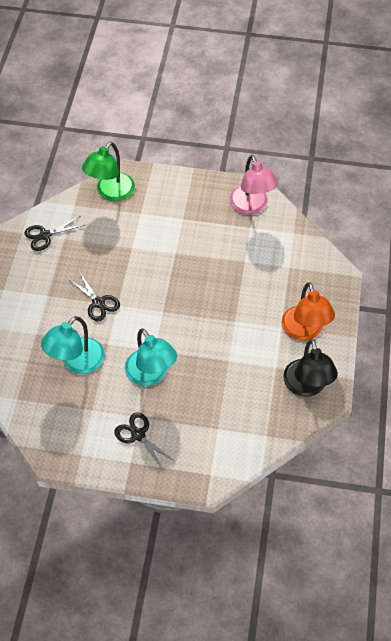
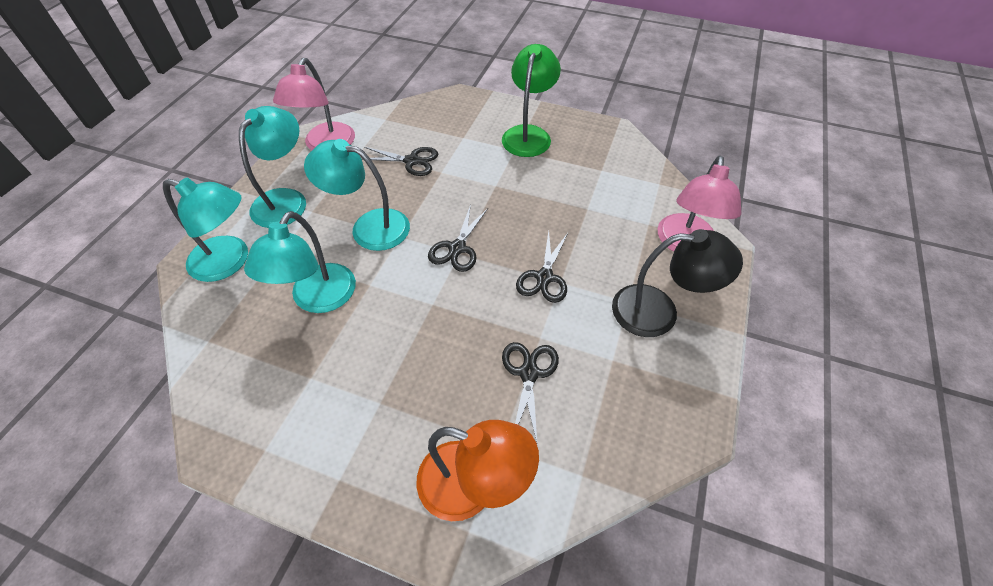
black scissors: 3 -> 4
pink lamp: 1 -> 2
turquoise lamp: 2 -> 4

